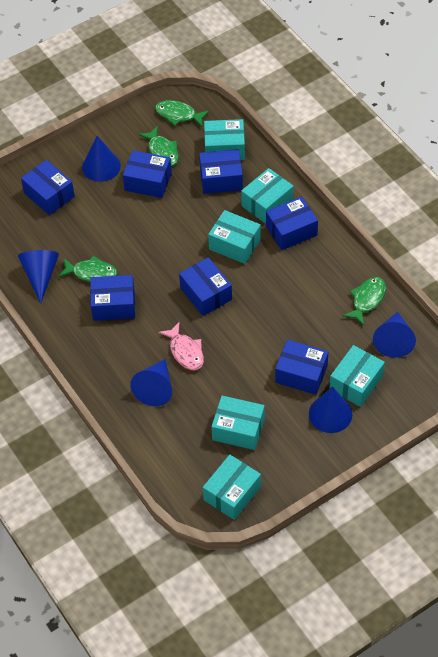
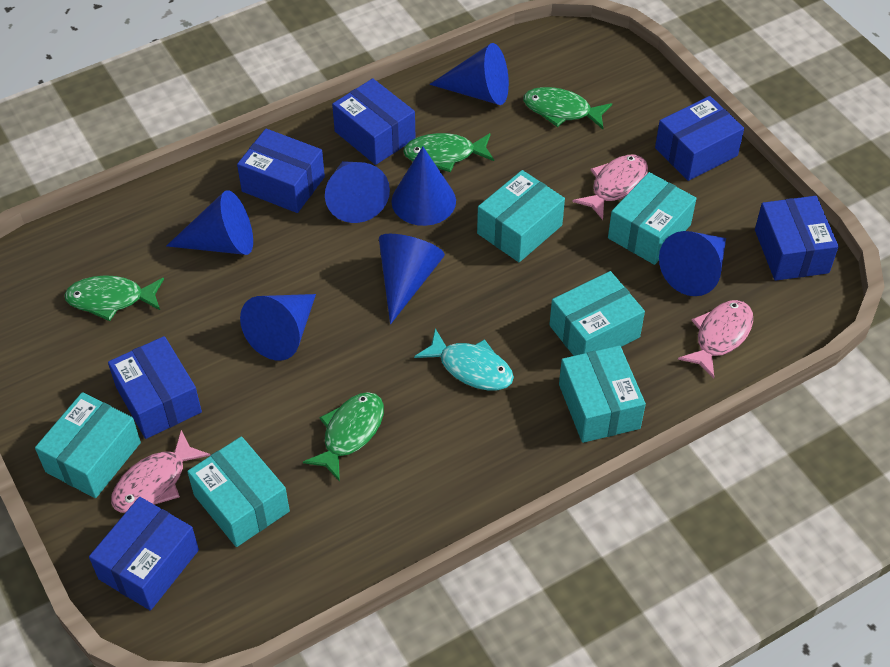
blue box: 7 -> 6
blue cone: 5 -> 7
pink fish: 1 -> 3
turquoise fish: 0 -> 1

